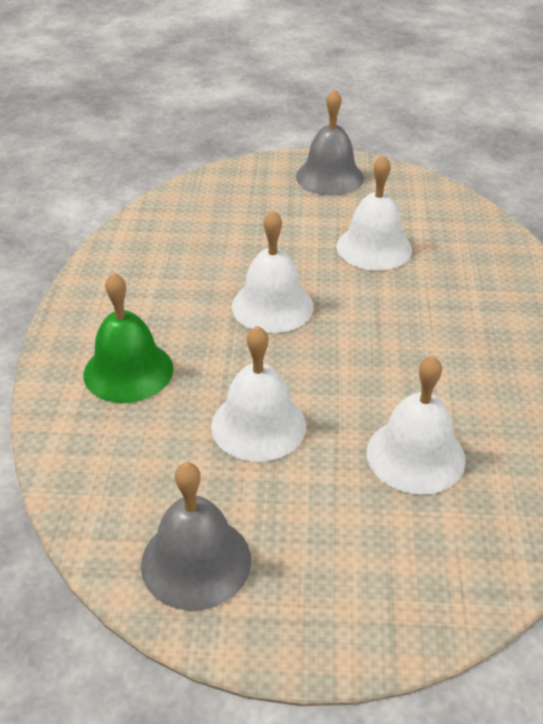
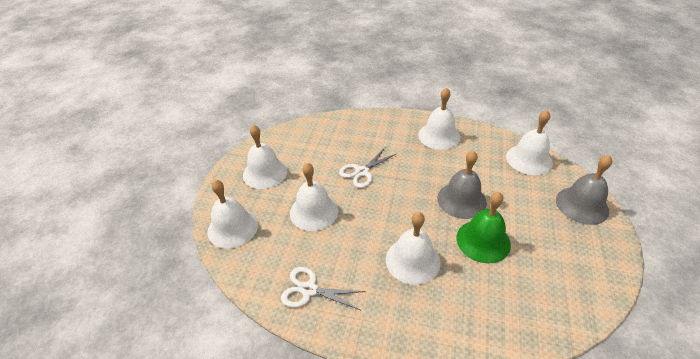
white bell: 4 -> 6
white scissors: 0 -> 2

